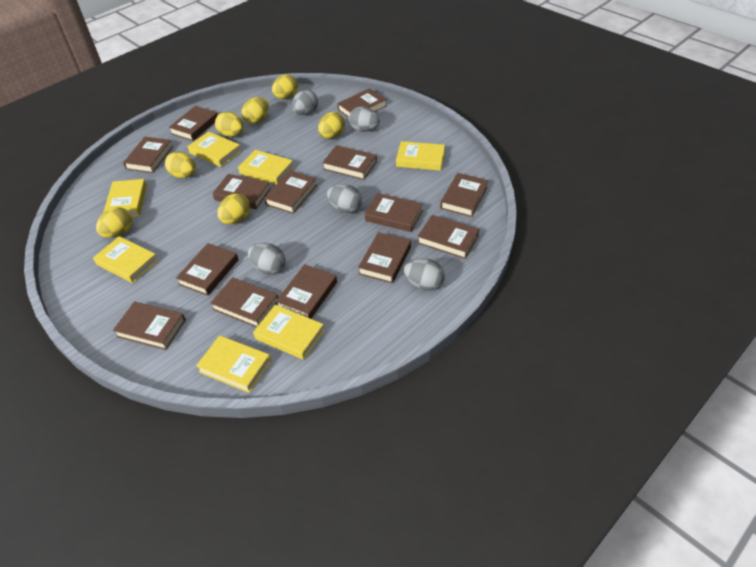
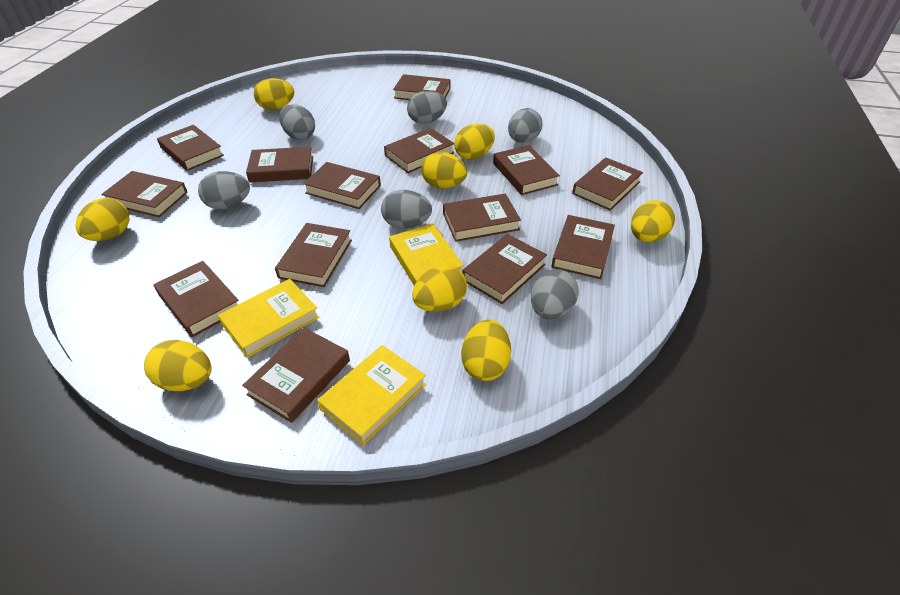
grey egg: 5 -> 6
yellow book: 7 -> 3
yellow egg: 7 -> 8

